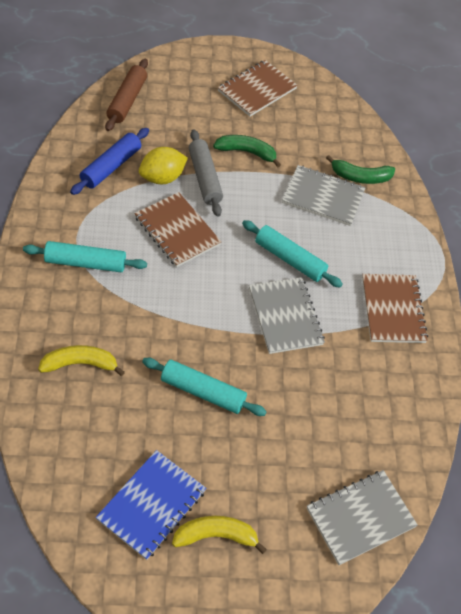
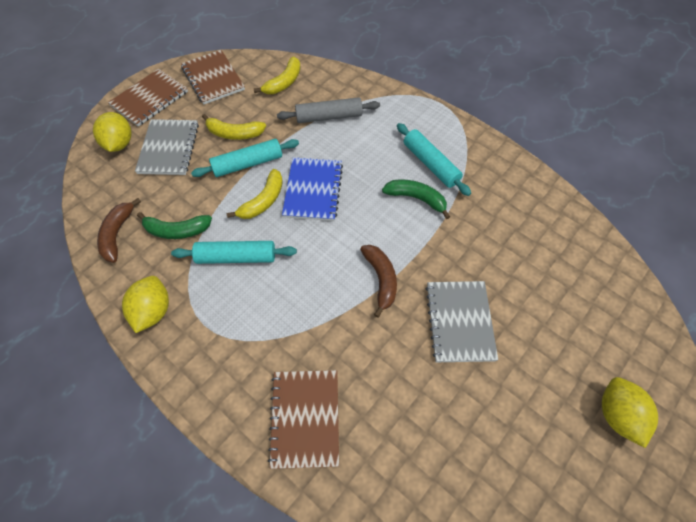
blue rolling pin: 1 -> 0
brown banana: 0 -> 2
brown rolling pin: 1 -> 0
grey notebook: 3 -> 2
yellow banana: 2 -> 3
yellow lemon: 1 -> 3

